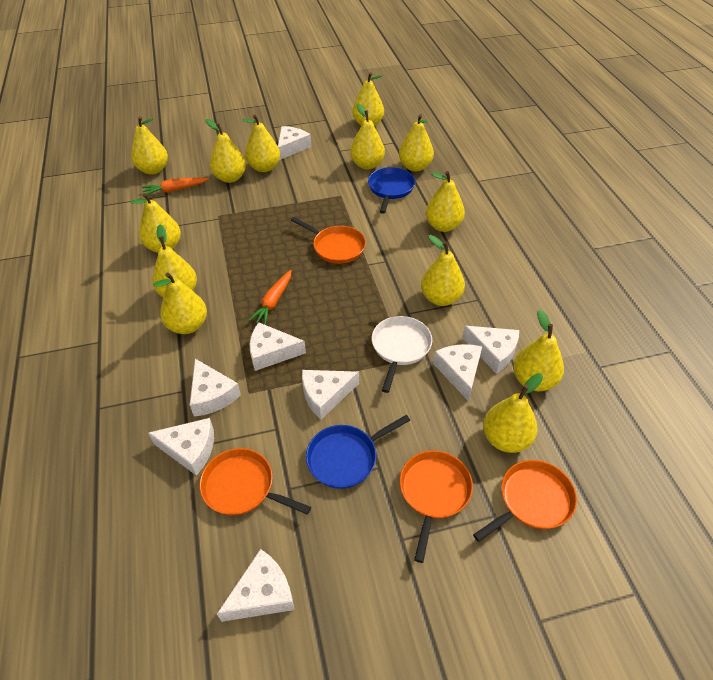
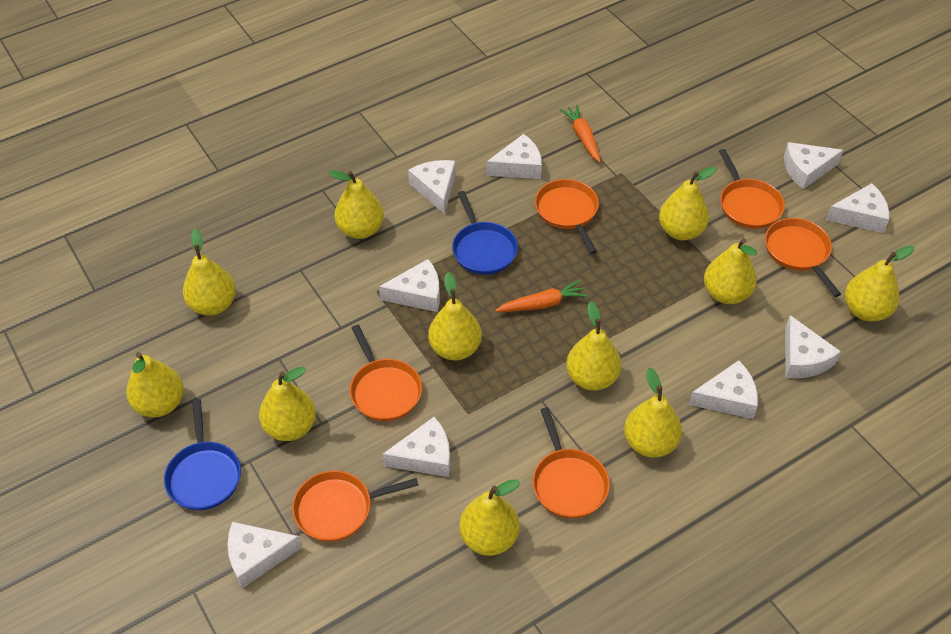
orange pan: 4 -> 6
white cheese: 8 -> 9
white pan: 1 -> 0
yellow pear: 13 -> 11

